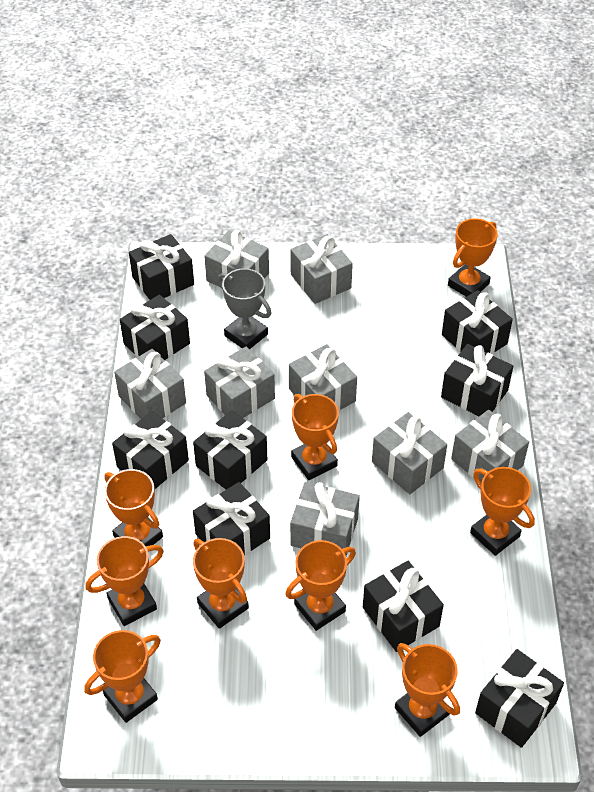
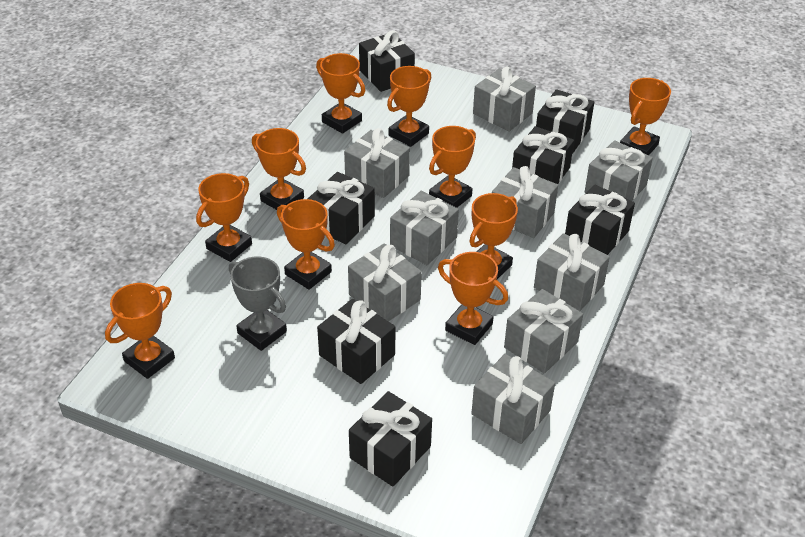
black gift: 9 -> 7
grey gift: 8 -> 9
orange trophy: 9 -> 10

